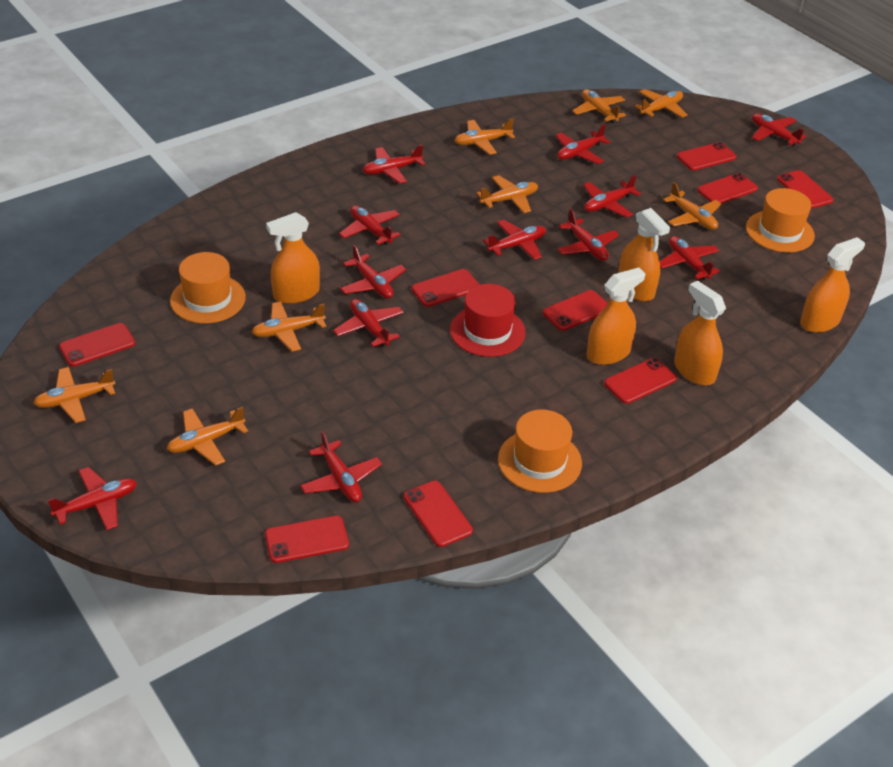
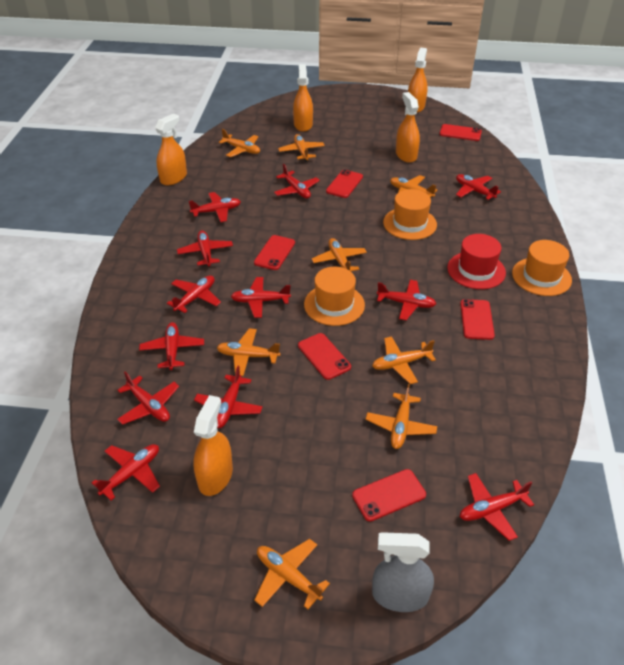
grey spray bottle: 0 -> 1
red phone: 9 -> 6

